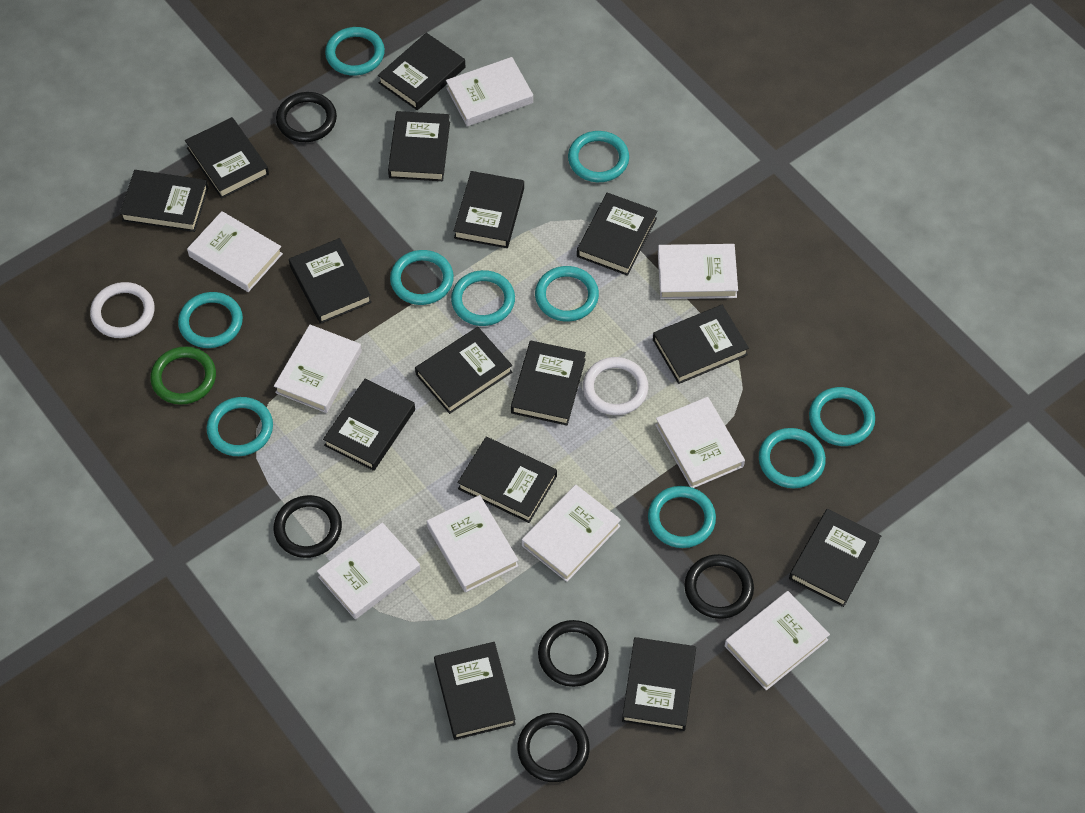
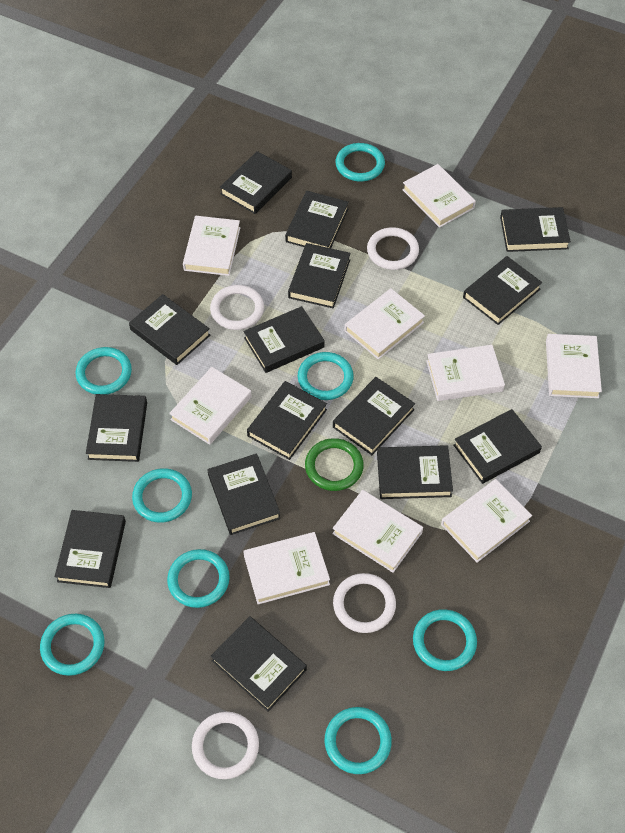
black ring: 5 -> 0
turquoise ring: 10 -> 8
white ring: 2 -> 4

